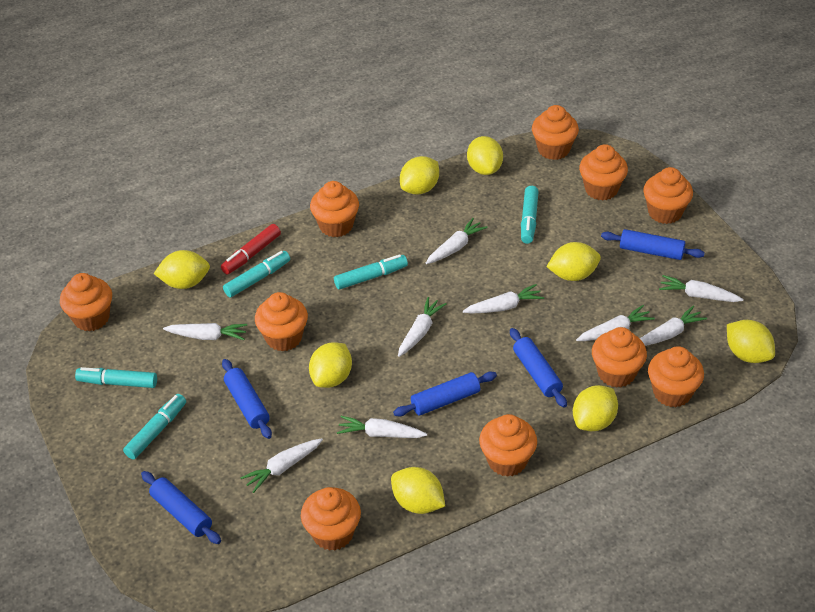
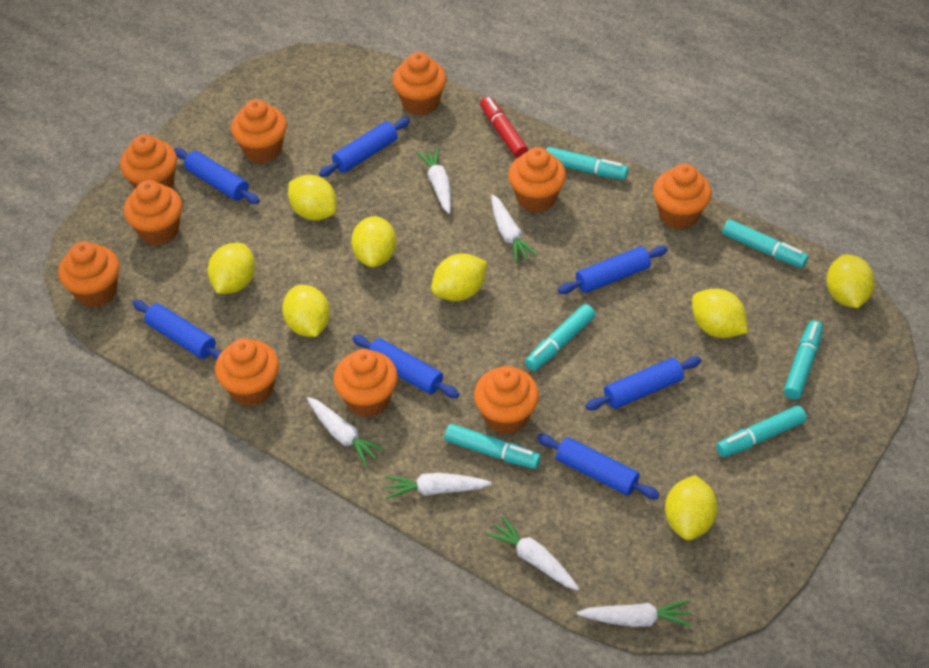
blue rolling pin: 5 -> 7
turquoise marker: 5 -> 6
white carrot: 9 -> 6

